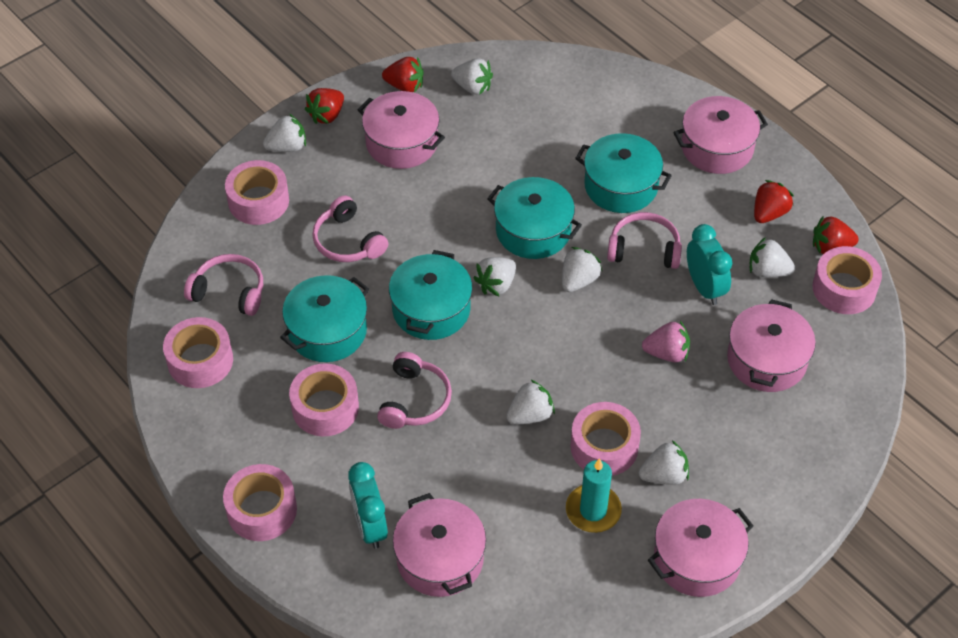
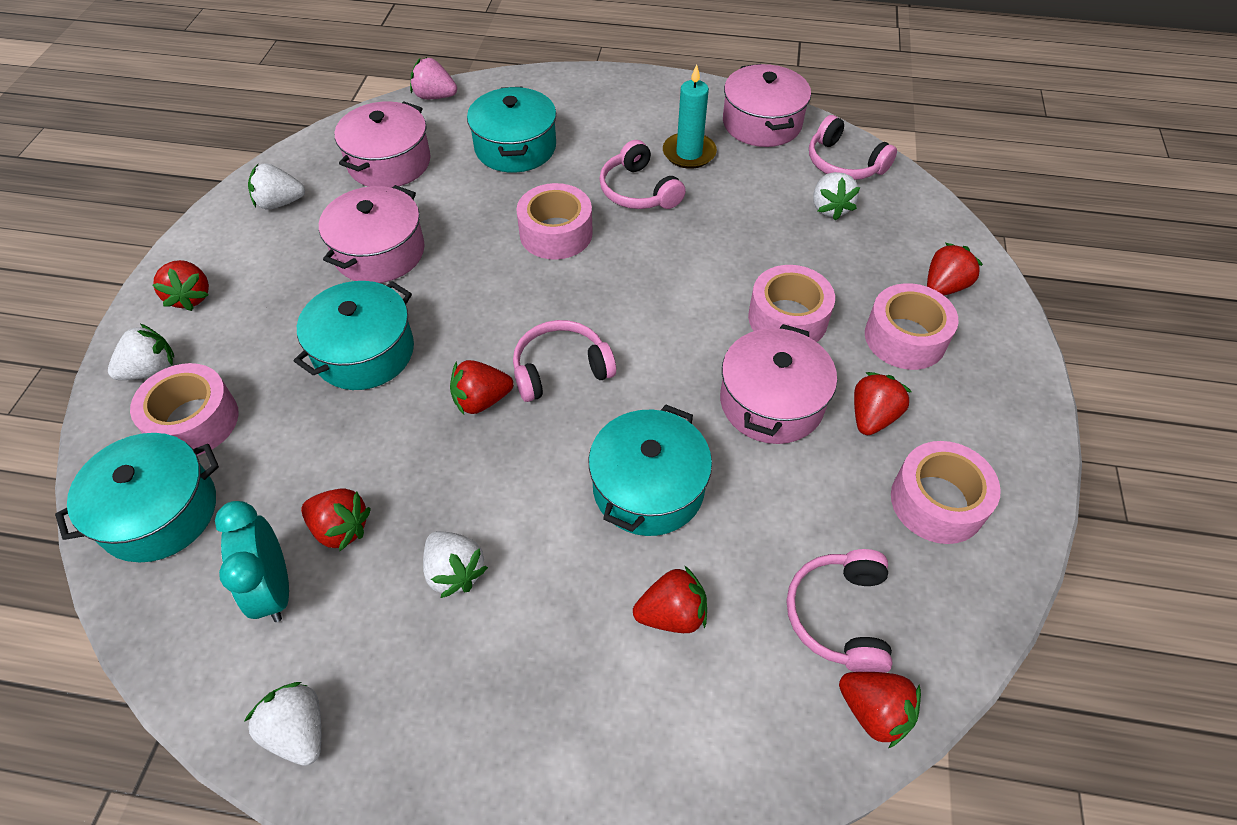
pink pot: 5 -> 4
pink tape: 6 -> 5
red strawberry: 4 -> 7
turquoise clock: 2 -> 1
white strawberry: 7 -> 5

